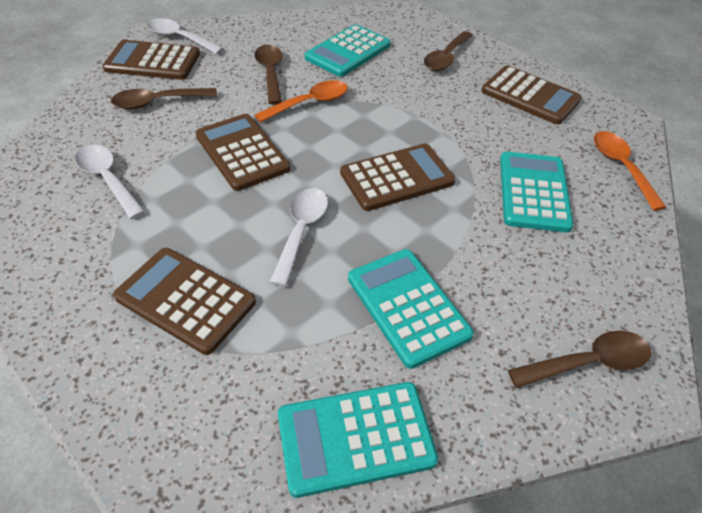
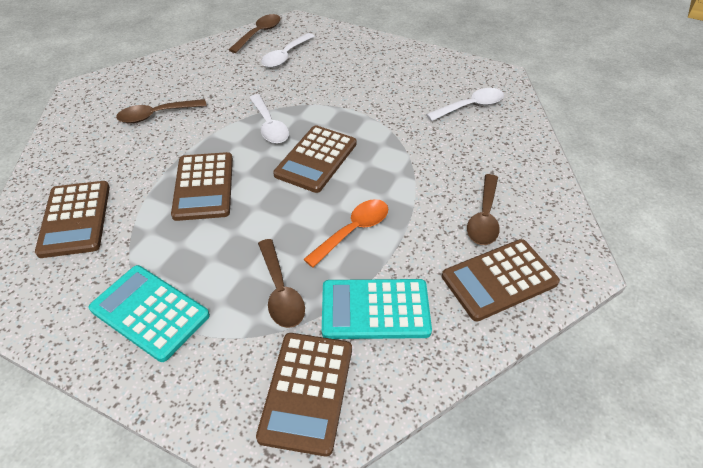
orange spoon: 2 -> 1
turquoise calculator: 4 -> 2

